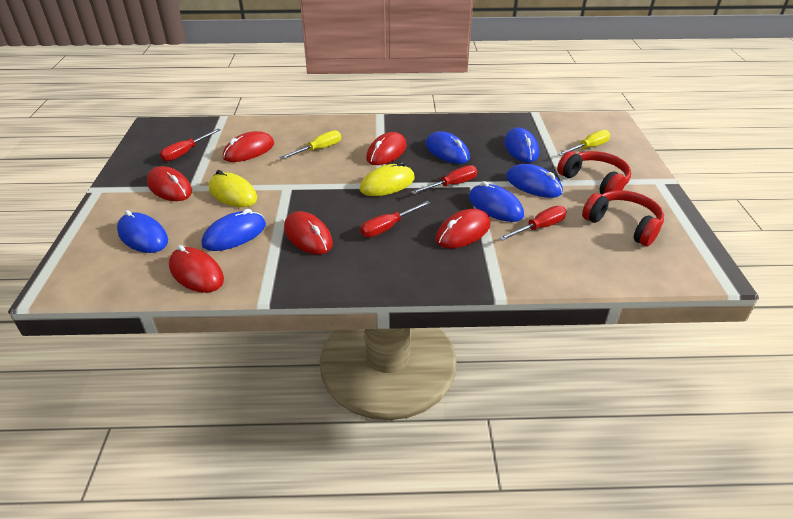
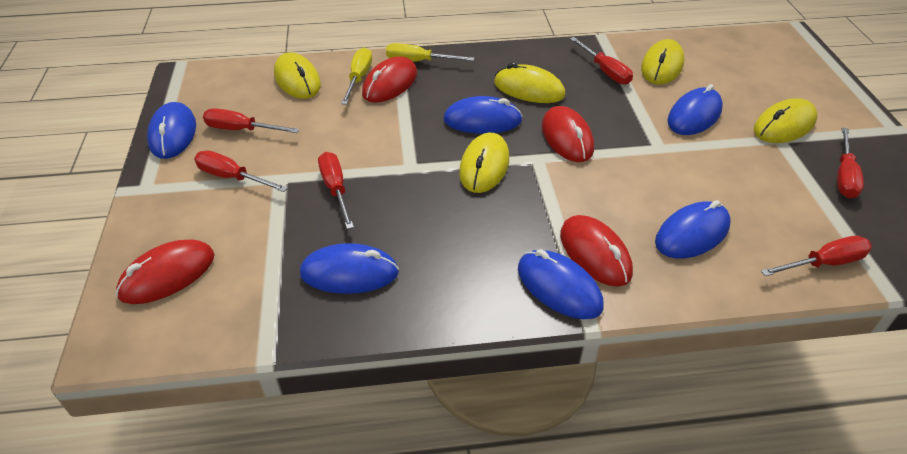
red headphones: 2 -> 0
red mouse: 6 -> 4
red screwdriver: 4 -> 6
yellow mouse: 2 -> 5

